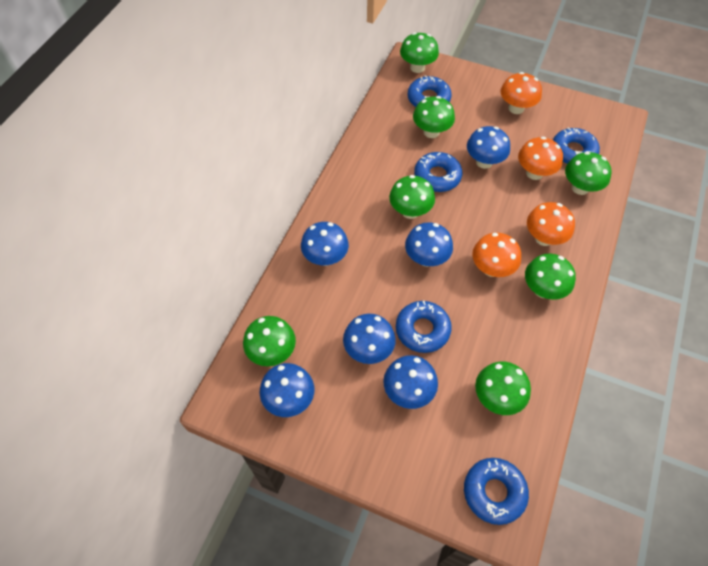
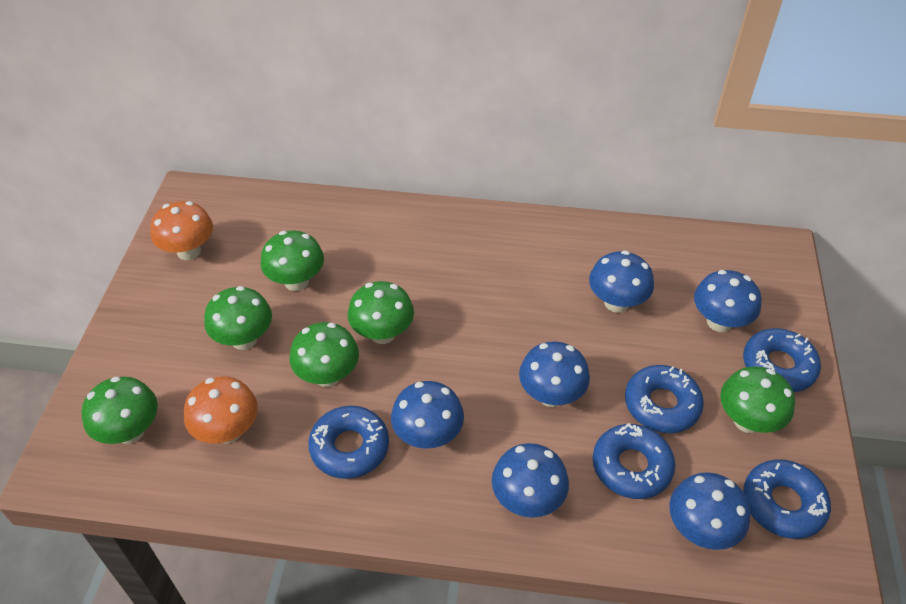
green mushroom: 7 -> 6
orange mushroom: 4 -> 2

